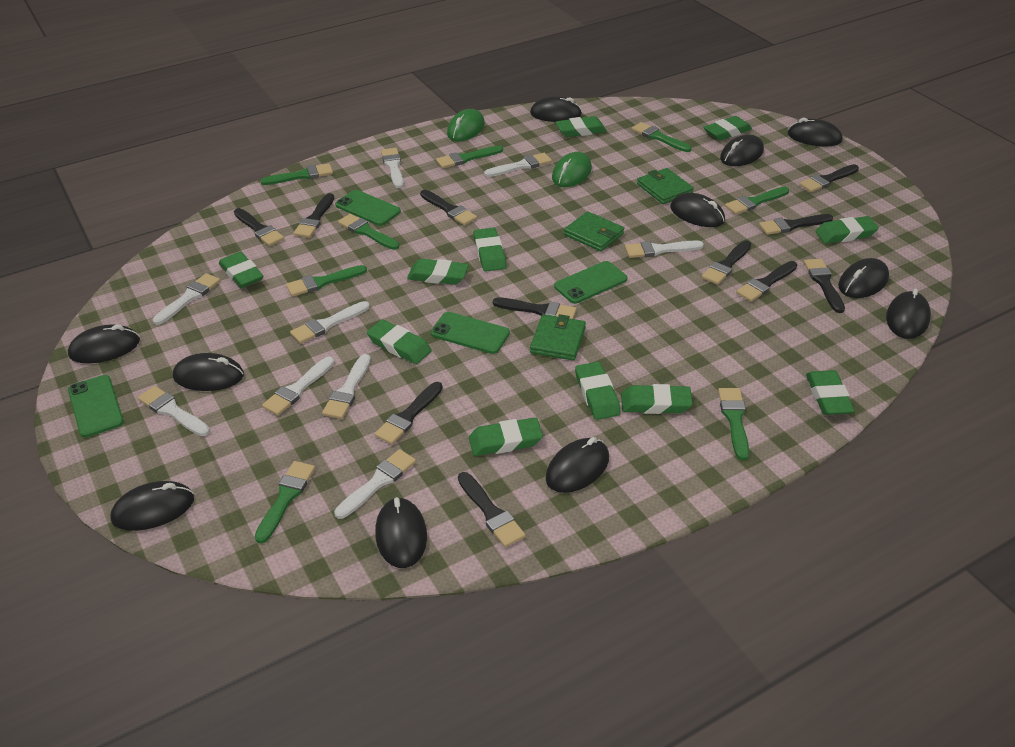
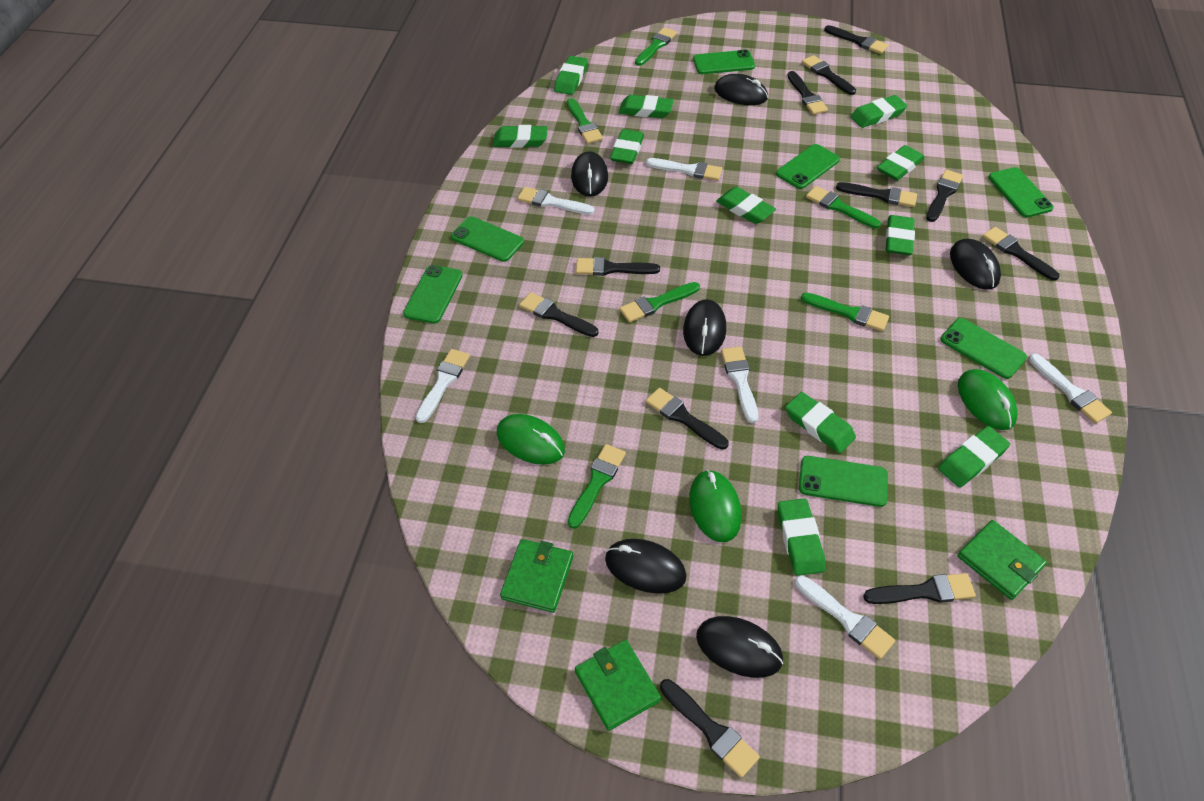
black mouse: 11 -> 6
green brush: 8 -> 6
green mouse: 2 -> 3
green phone: 4 -> 7
white brush: 9 -> 6

